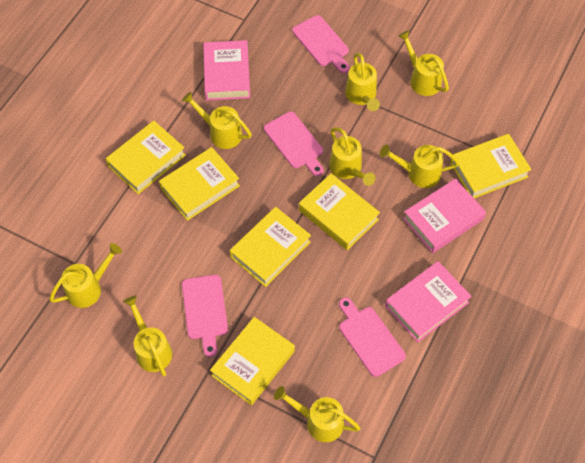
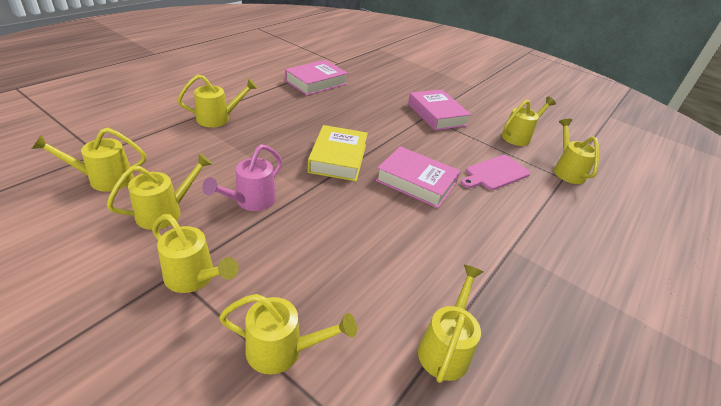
pink cutting board: 4 -> 1
pink watering can: 0 -> 1
yellow book: 6 -> 1

